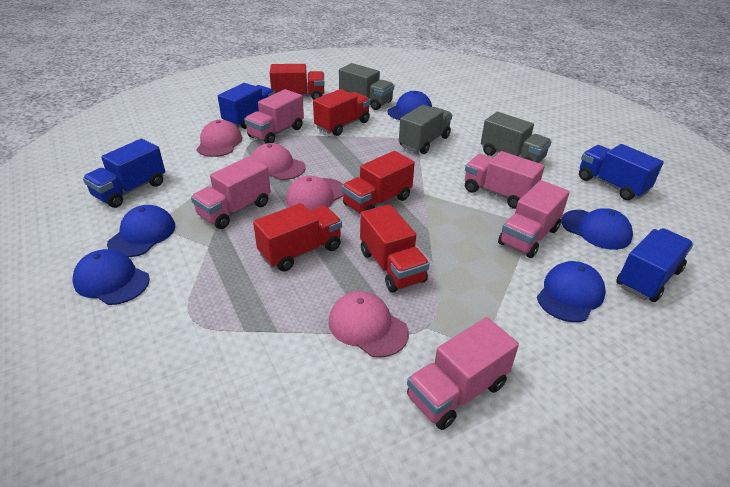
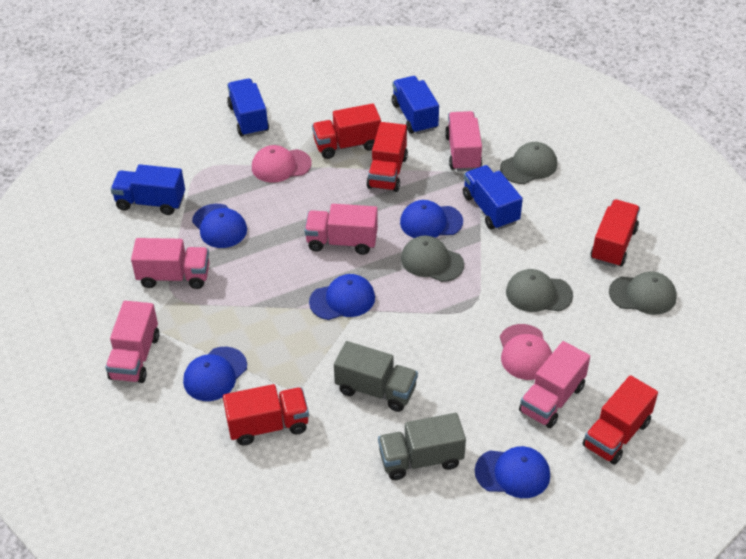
grey cap: 0 -> 4
grey truck: 3 -> 2
pink cap: 4 -> 2

